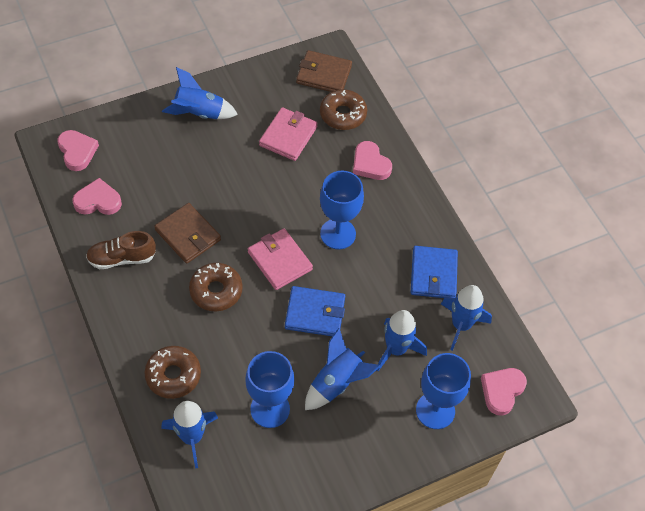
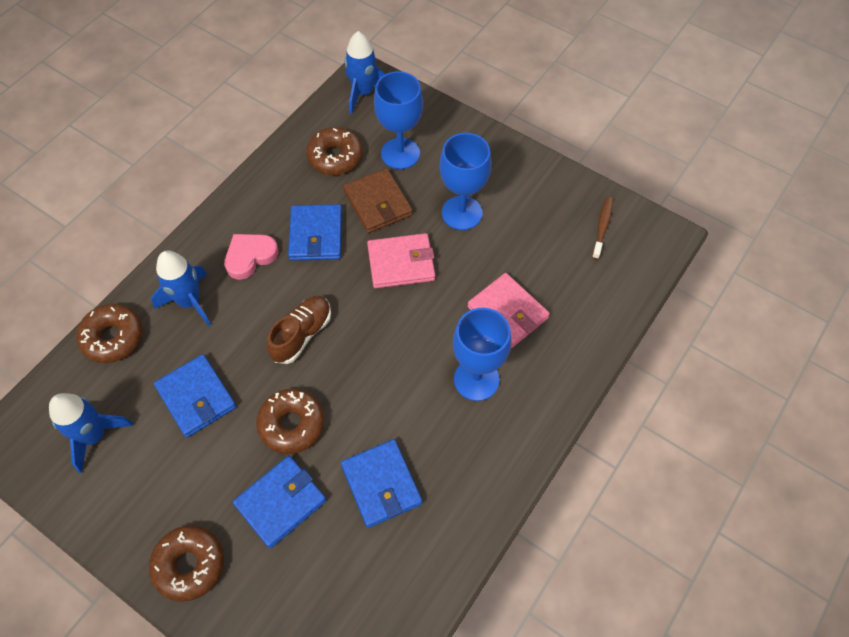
blue rocket: 5 -> 3
blue wallet: 2 -> 4
brown donut: 3 -> 4
brown toothbrush: 0 -> 1
brown wallet: 2 -> 1
pink heart: 4 -> 1

